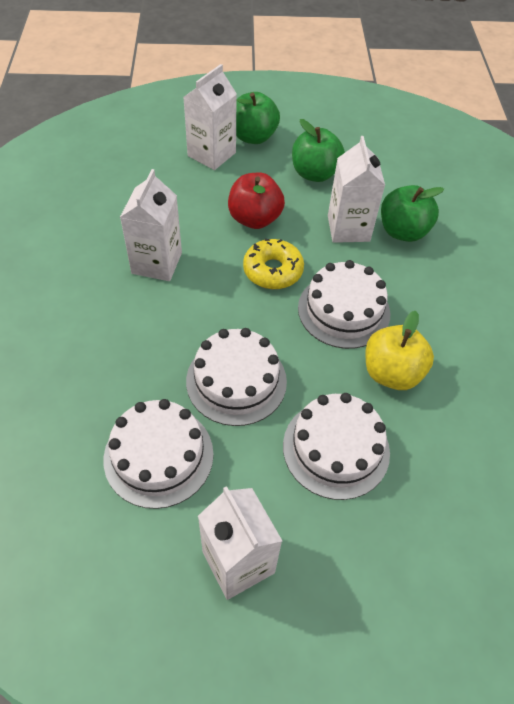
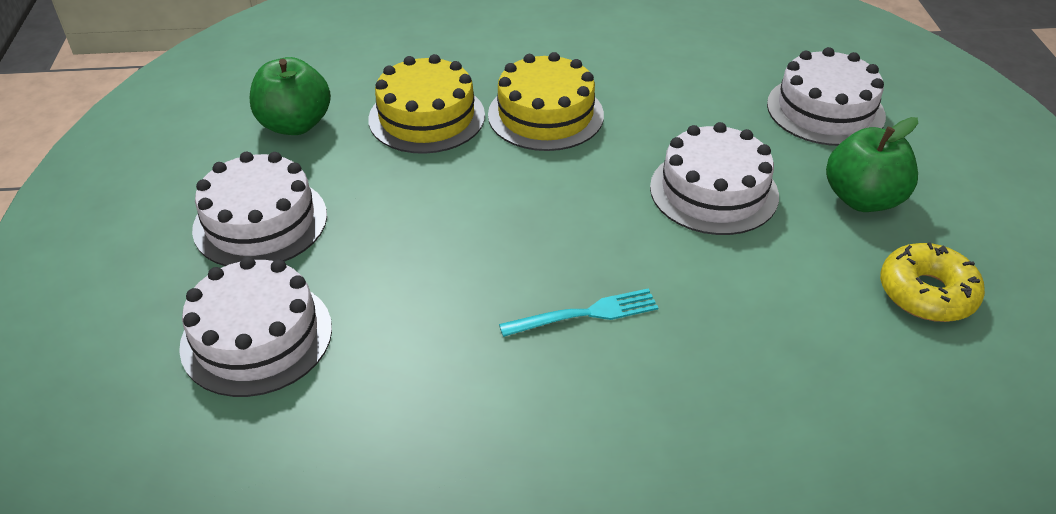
green apple: 3 -> 2
red apple: 1 -> 0
turquoise fork: 0 -> 1
white carton: 4 -> 0
yellow apple: 1 -> 0
yellow cake: 0 -> 2

